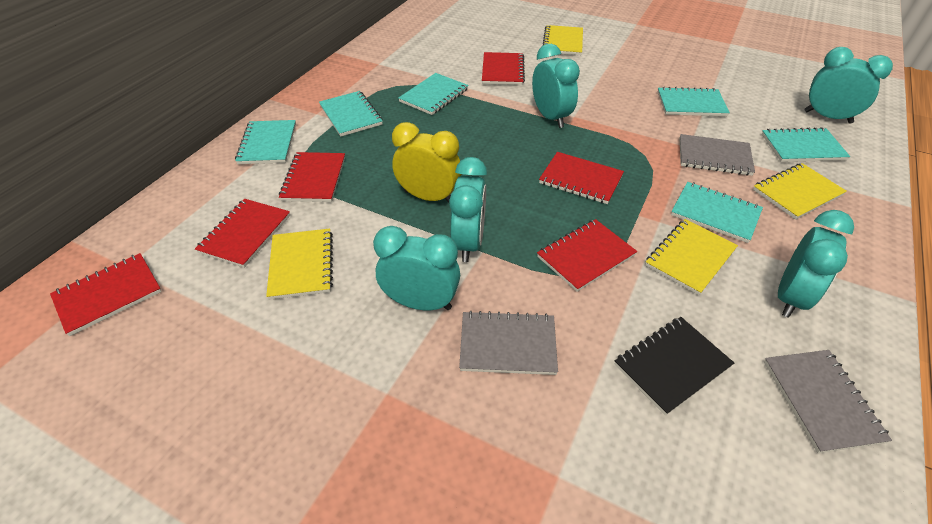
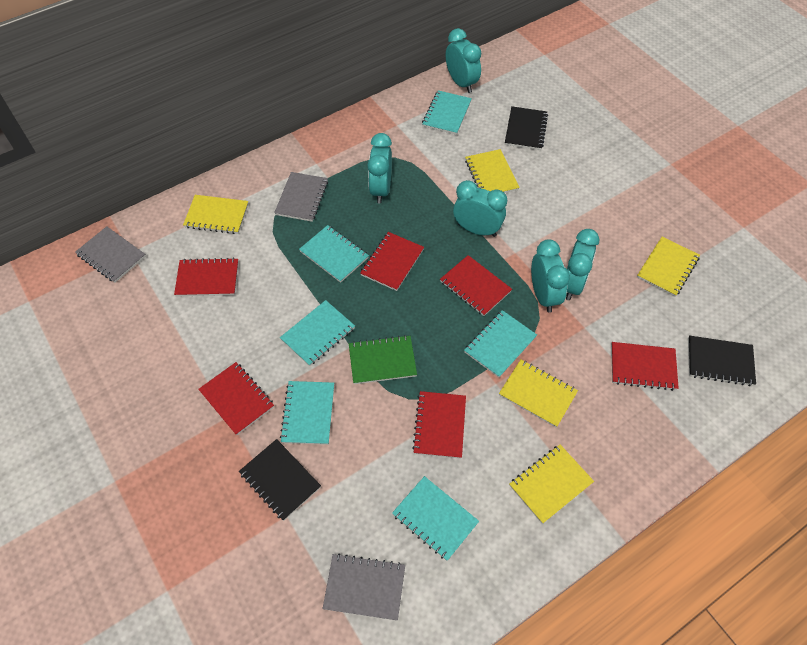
black notebook: 1 -> 3
green notebook: 0 -> 1
yellow clock: 1 -> 0
yellow notebook: 4 -> 5

